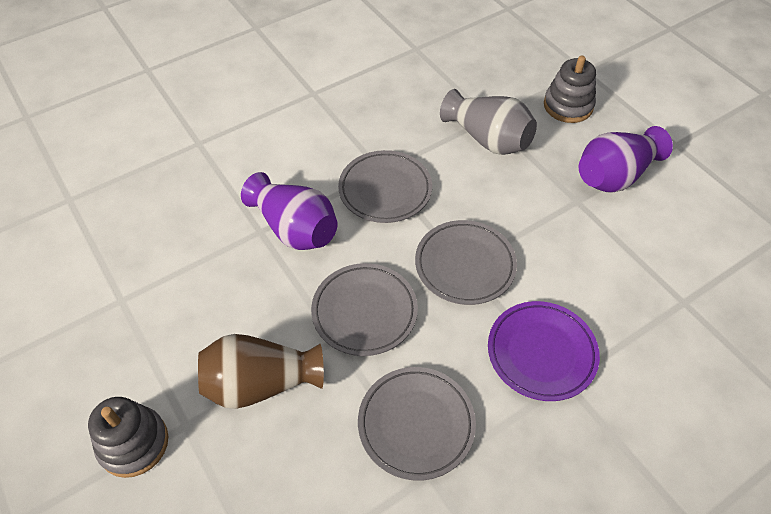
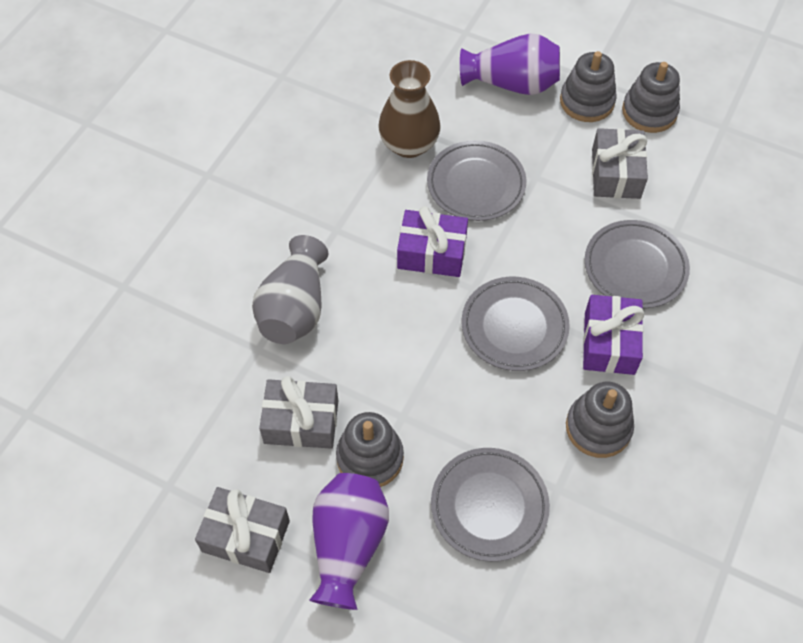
grey gift: 0 -> 3
grey stacking toy: 2 -> 4
purple gift: 0 -> 2
purple plate: 1 -> 0

